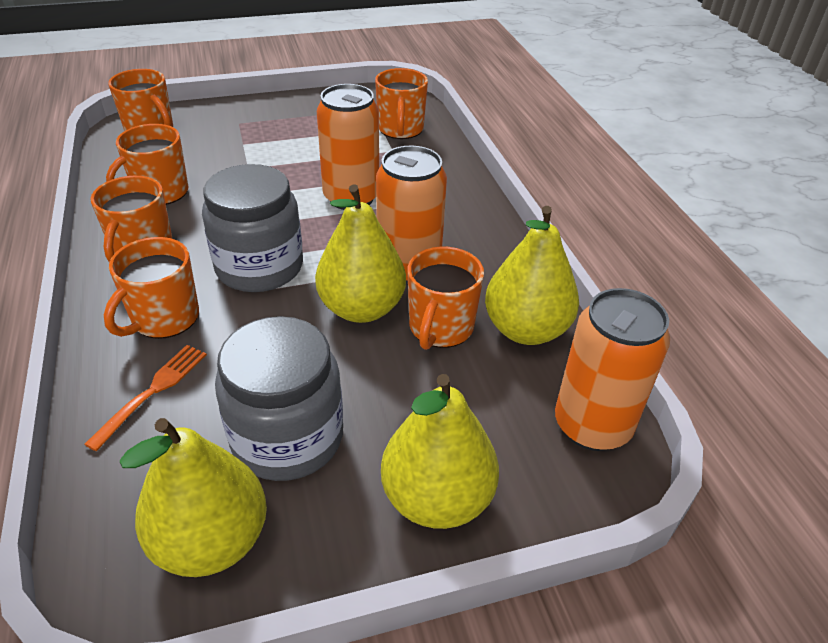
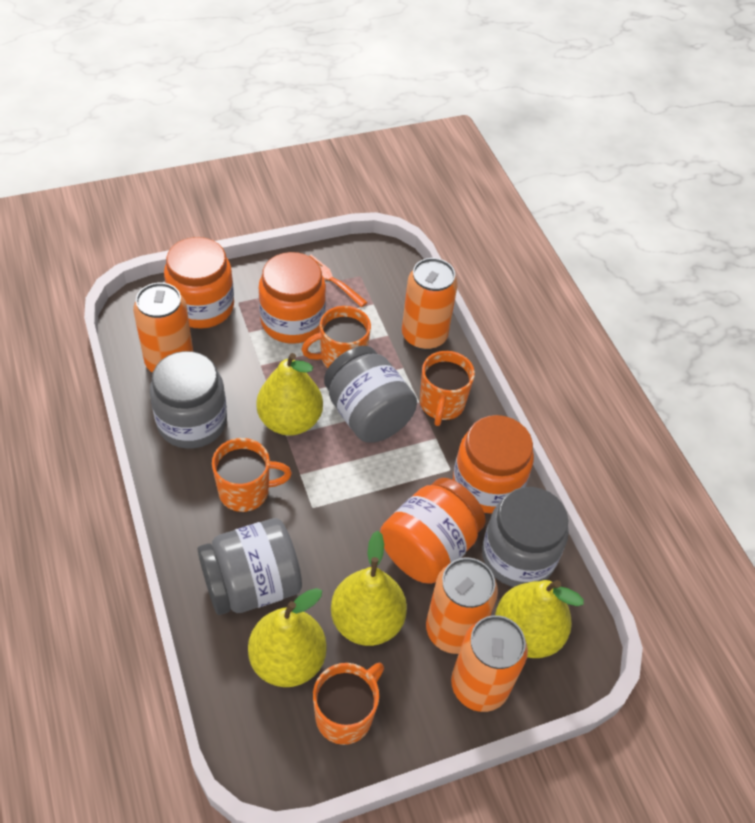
grey jar: 2 -> 4
orange can: 3 -> 4
orange jar: 0 -> 4
orange mug: 6 -> 4

